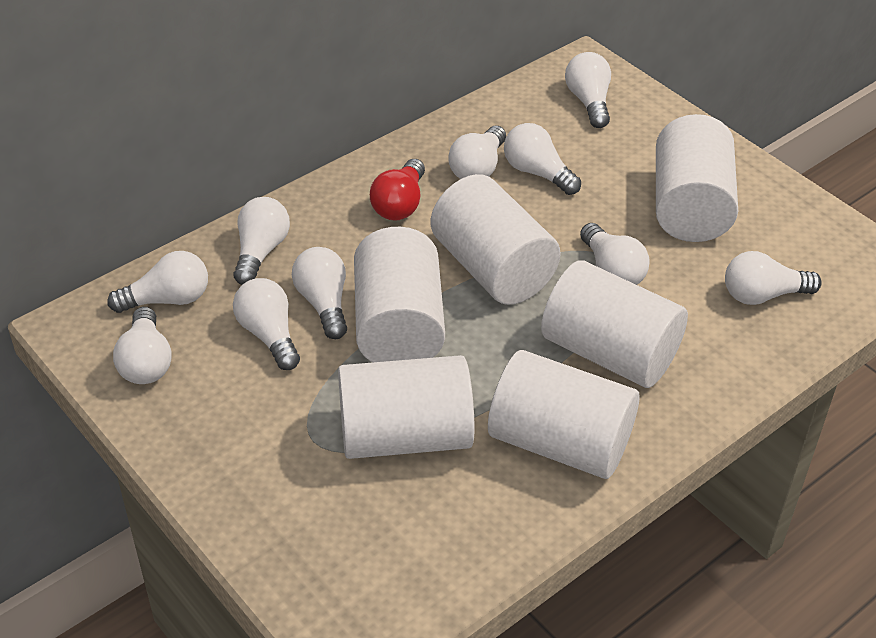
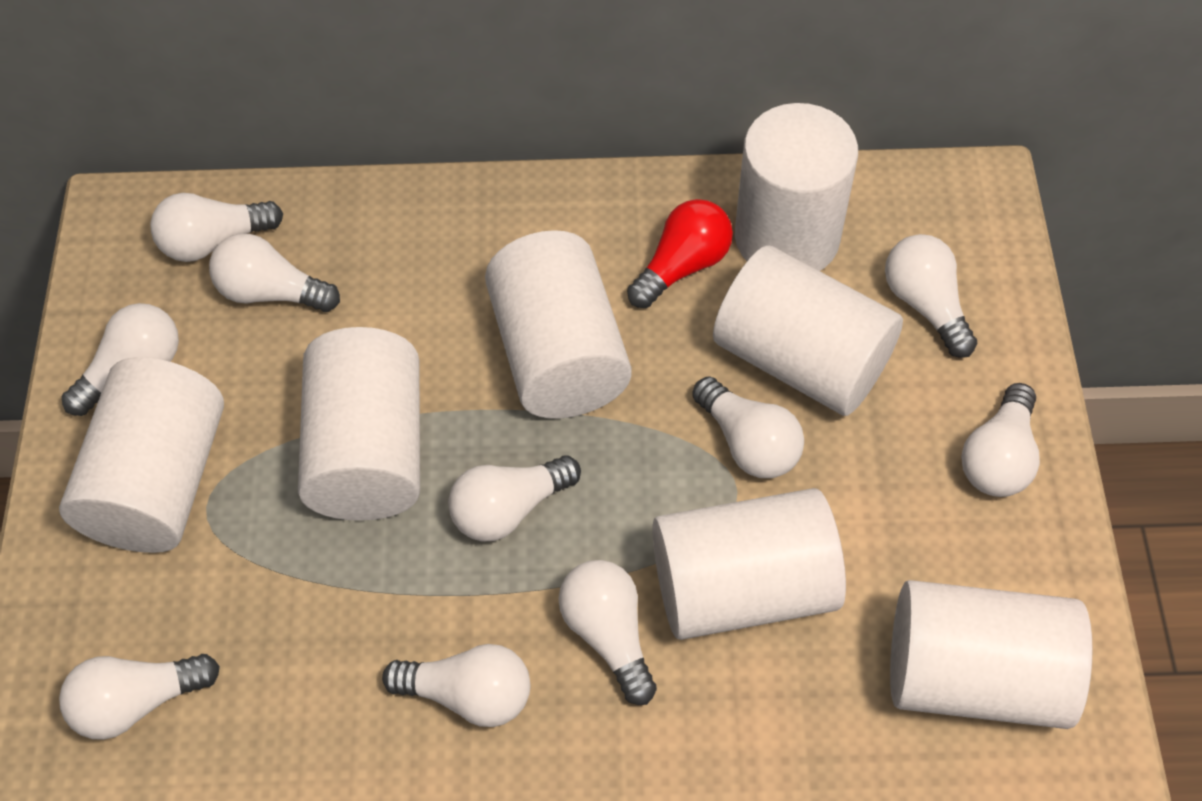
white cylinder: 6 -> 7

